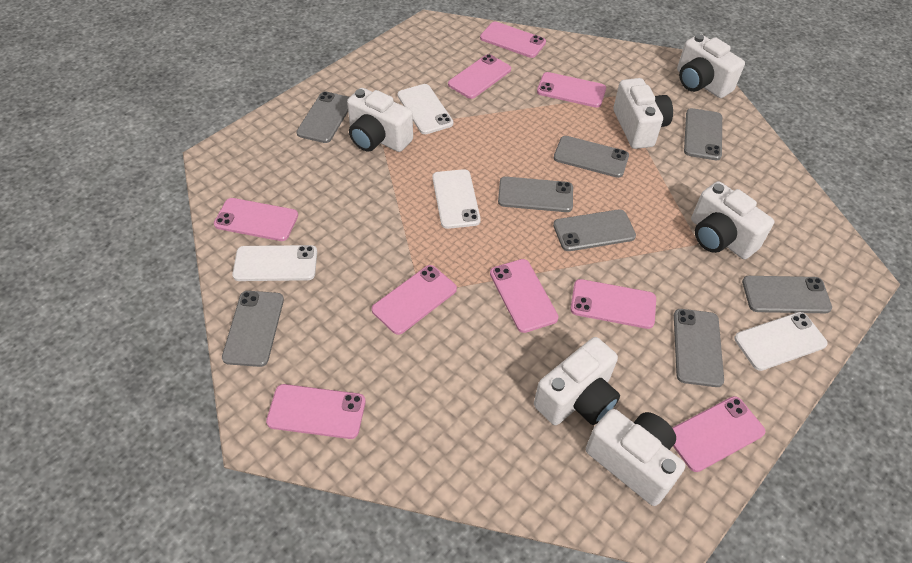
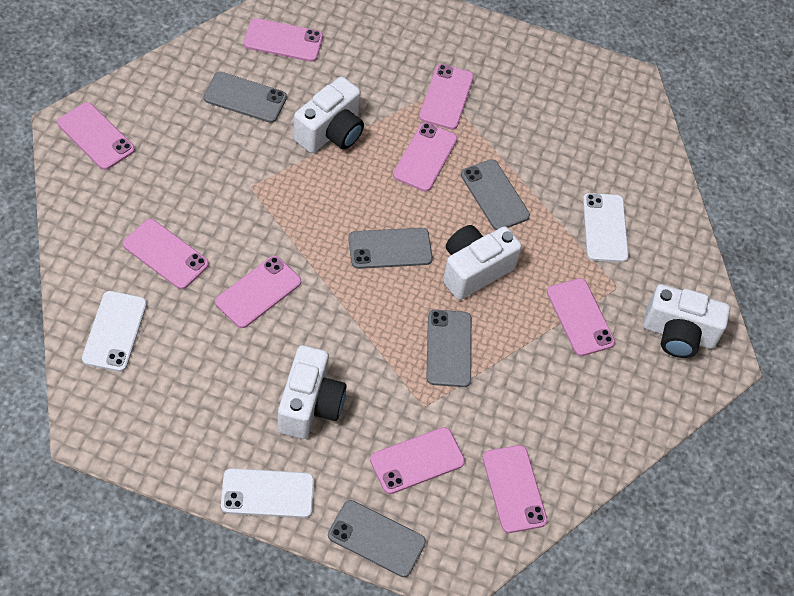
grey phone: 8 -> 5
white camera: 6 -> 4
white phone: 4 -> 3

